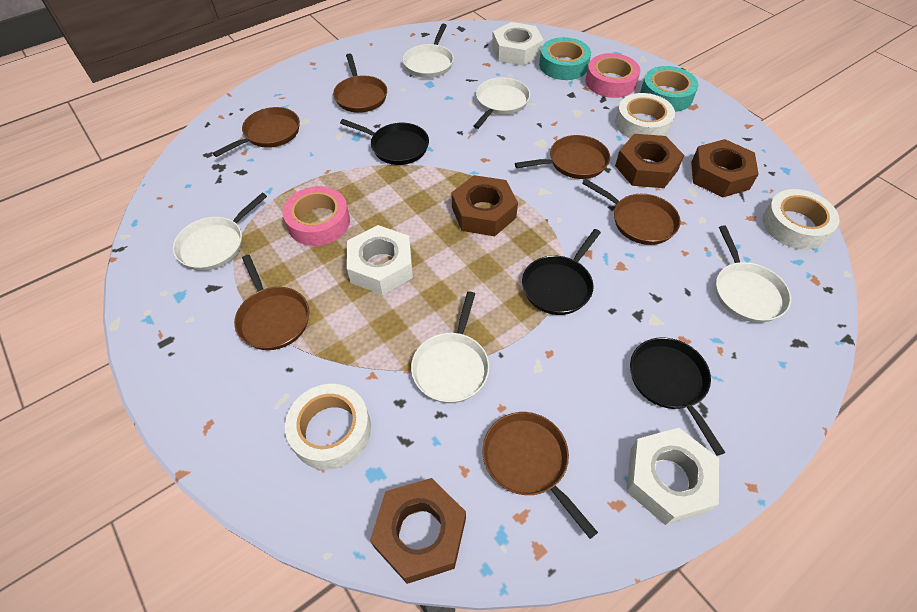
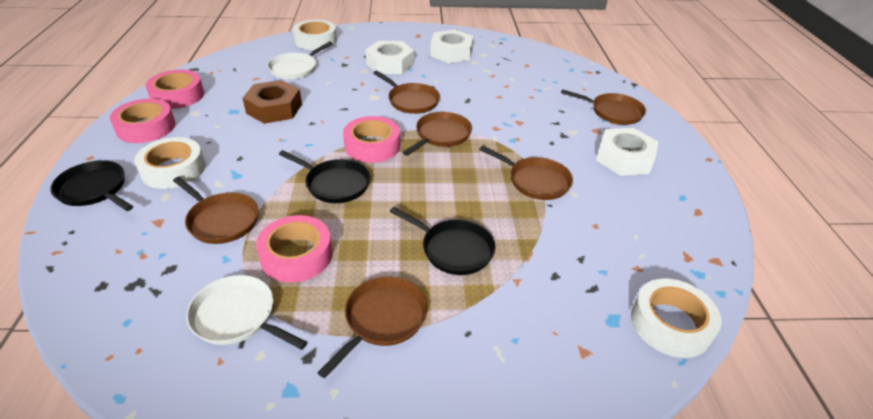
brown nut: 4 -> 1
pink tape: 2 -> 4
turquoise tape: 2 -> 0
white pan: 5 -> 2

